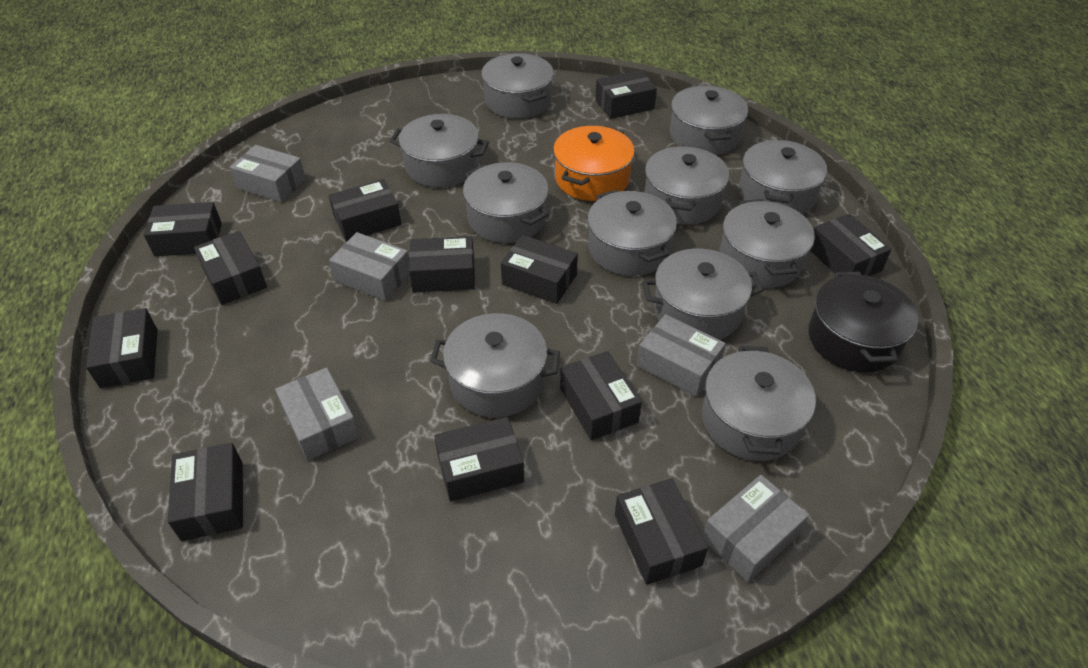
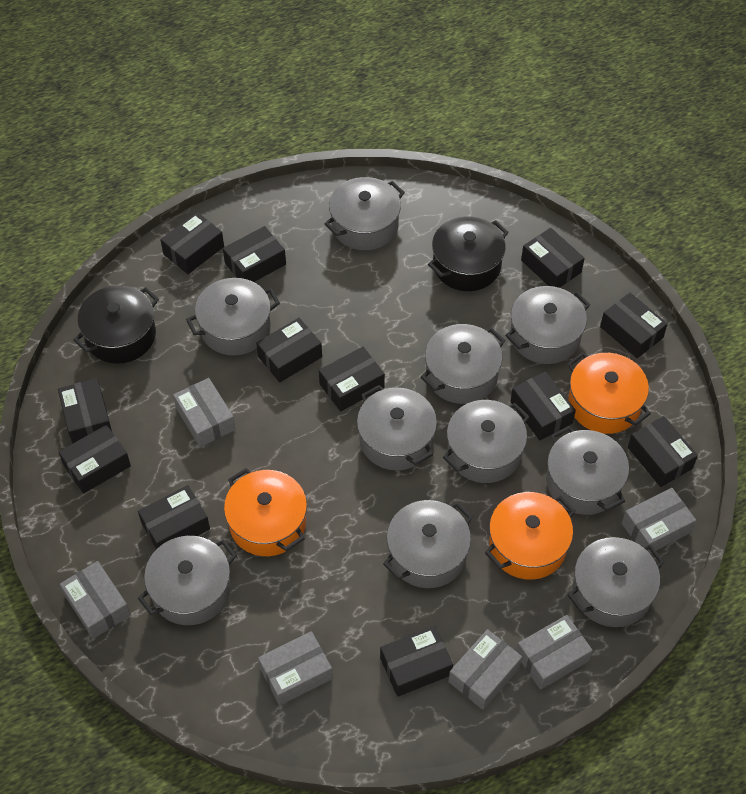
black pot: 1 -> 2
grey box: 5 -> 6
grey pot: 11 -> 10
orange pot: 1 -> 3

